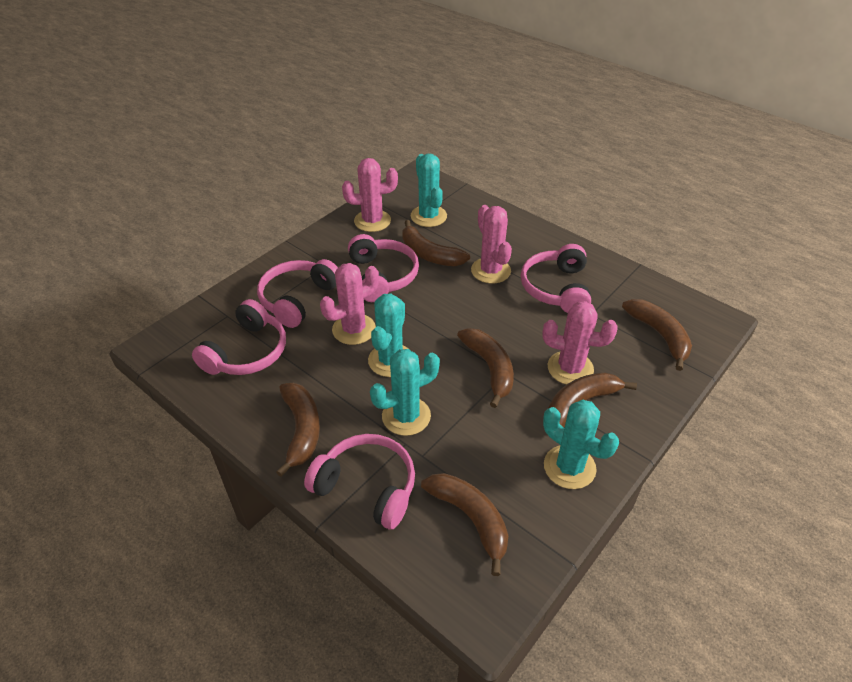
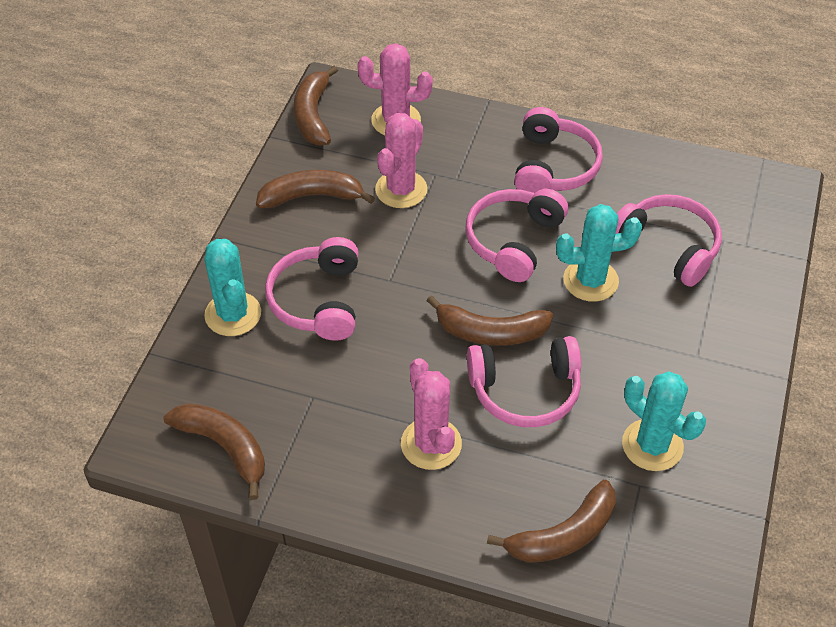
brown banana: 6 -> 5
pink cactus: 4 -> 3
turquoise cactus: 4 -> 3

